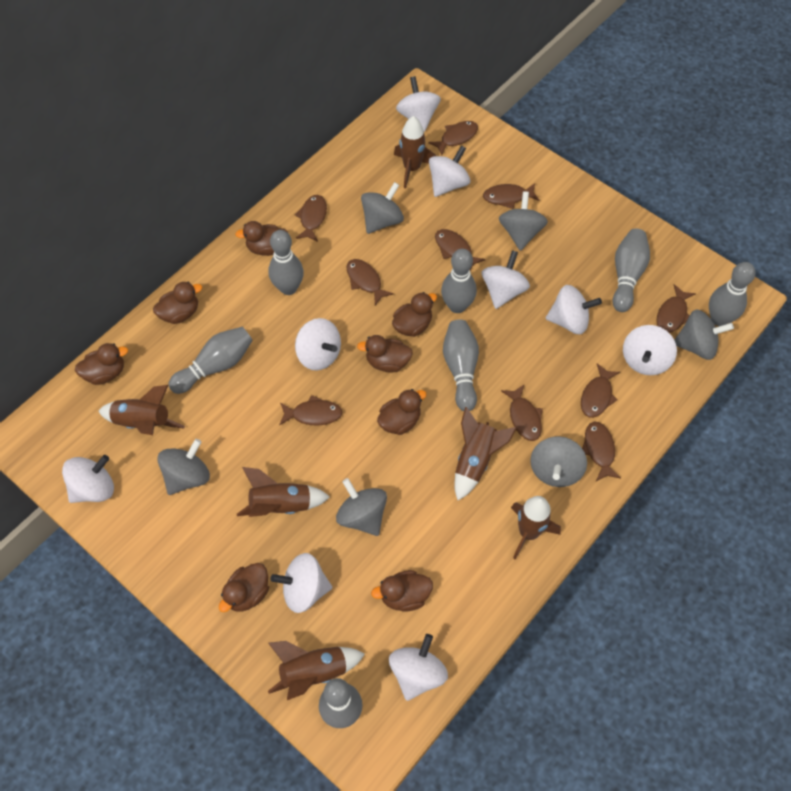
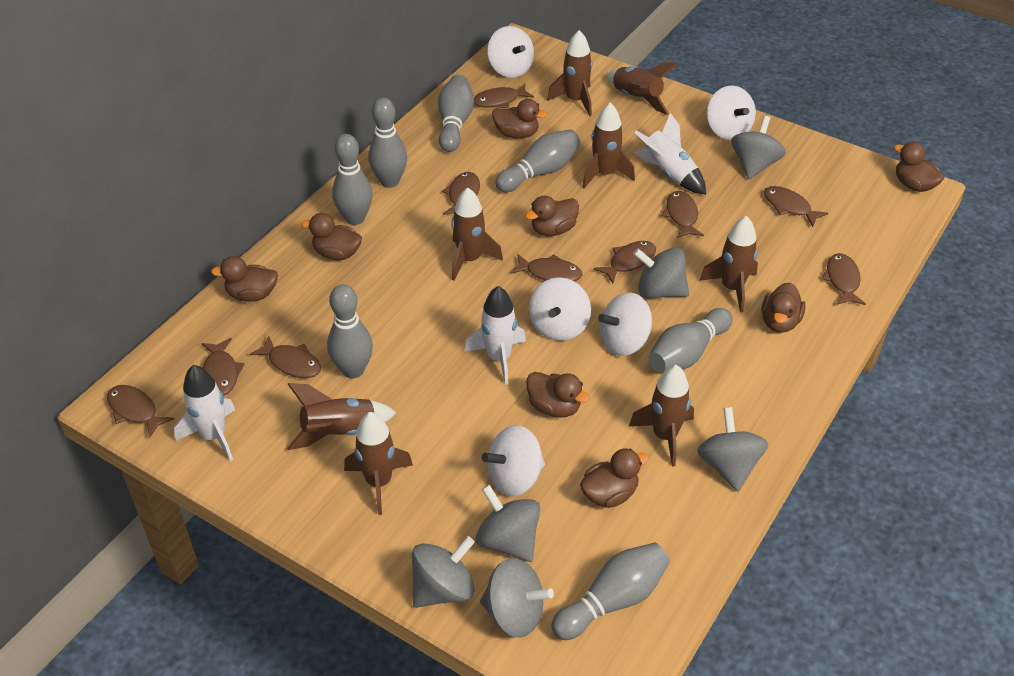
brown rocket: 6 -> 8
white rocket: 0 -> 3
white spinning top: 9 -> 5

